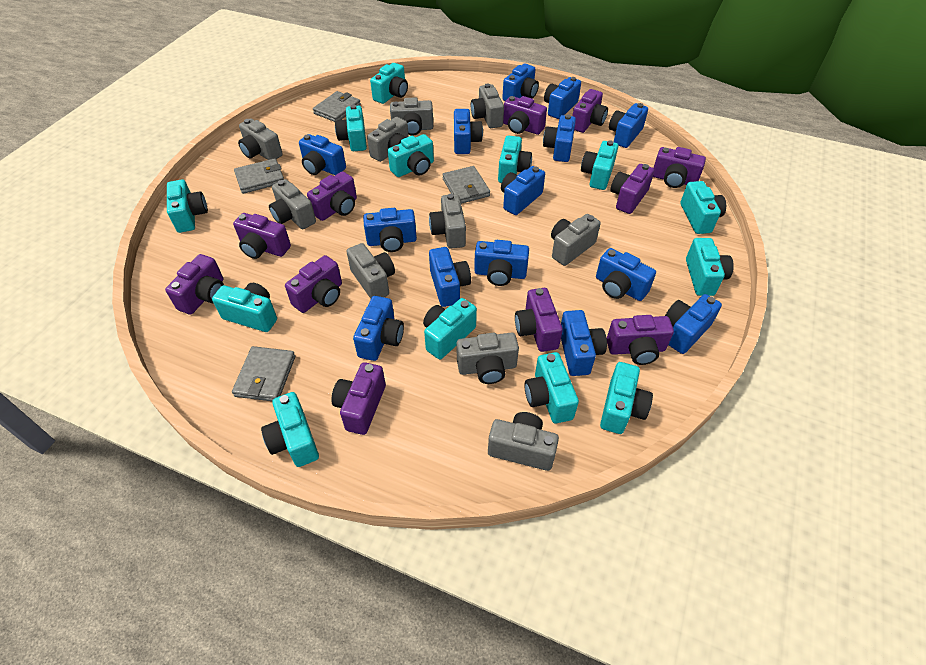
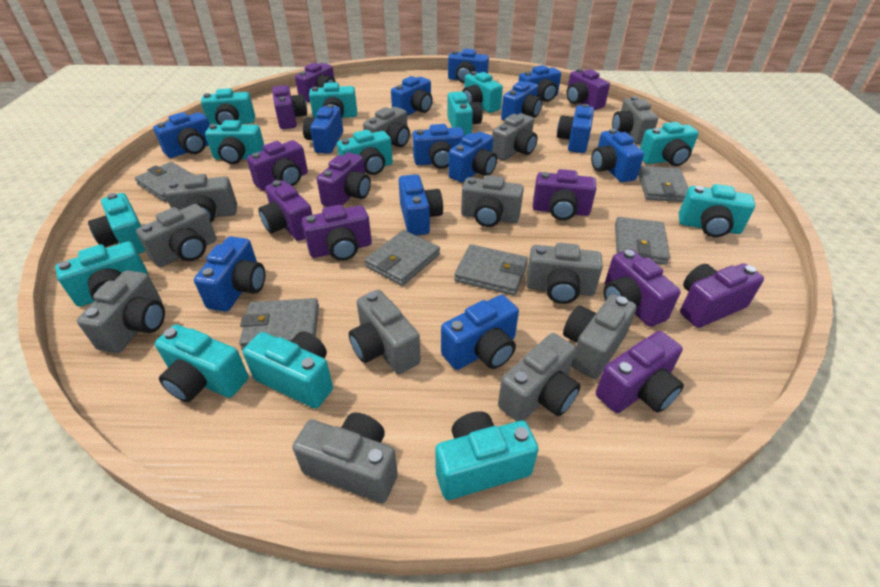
blue camera: 14 -> 13
grey camera: 10 -> 12
grey wallet: 4 -> 6

